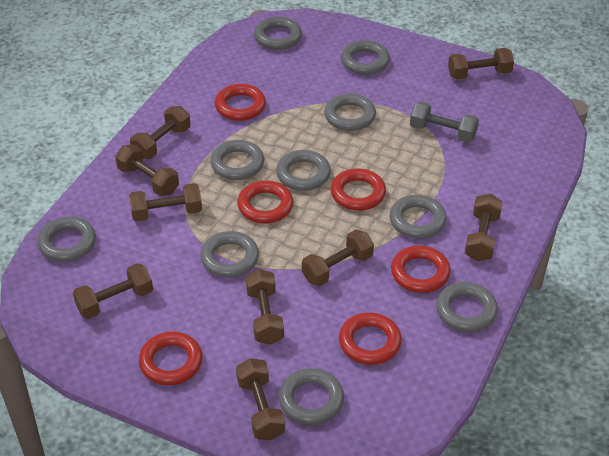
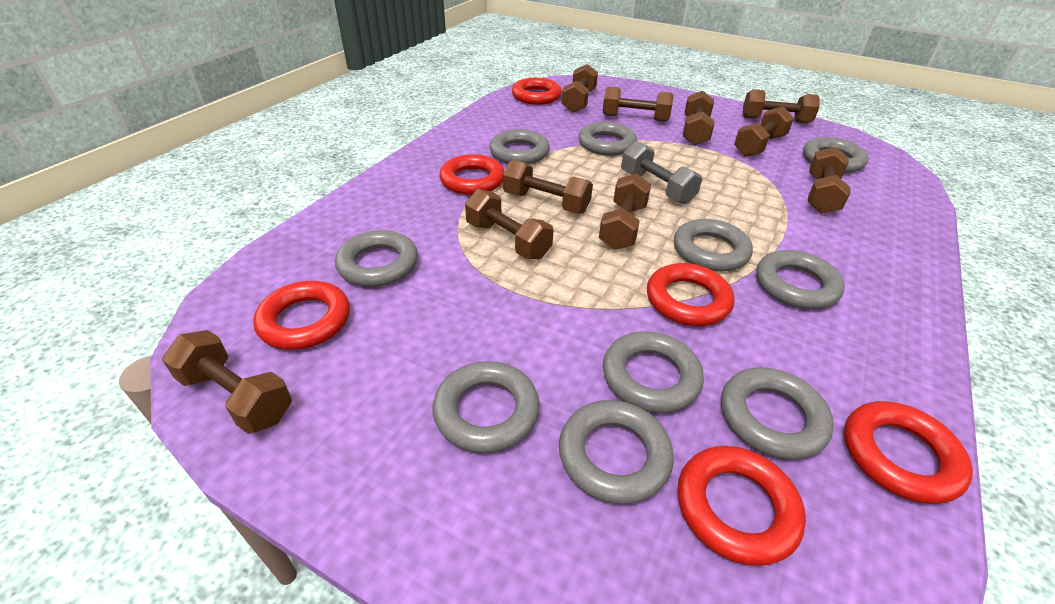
brown dumbbell: 9 -> 10

